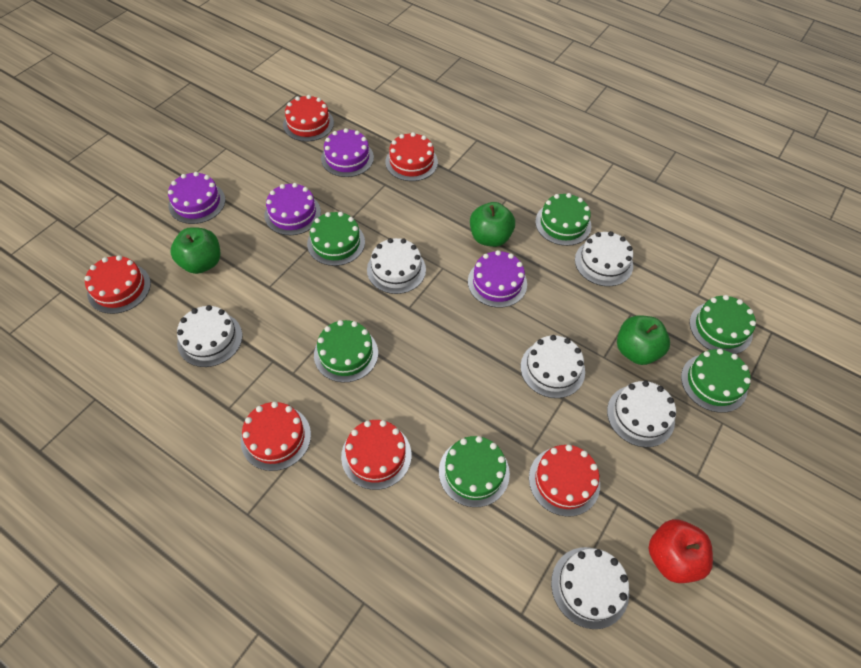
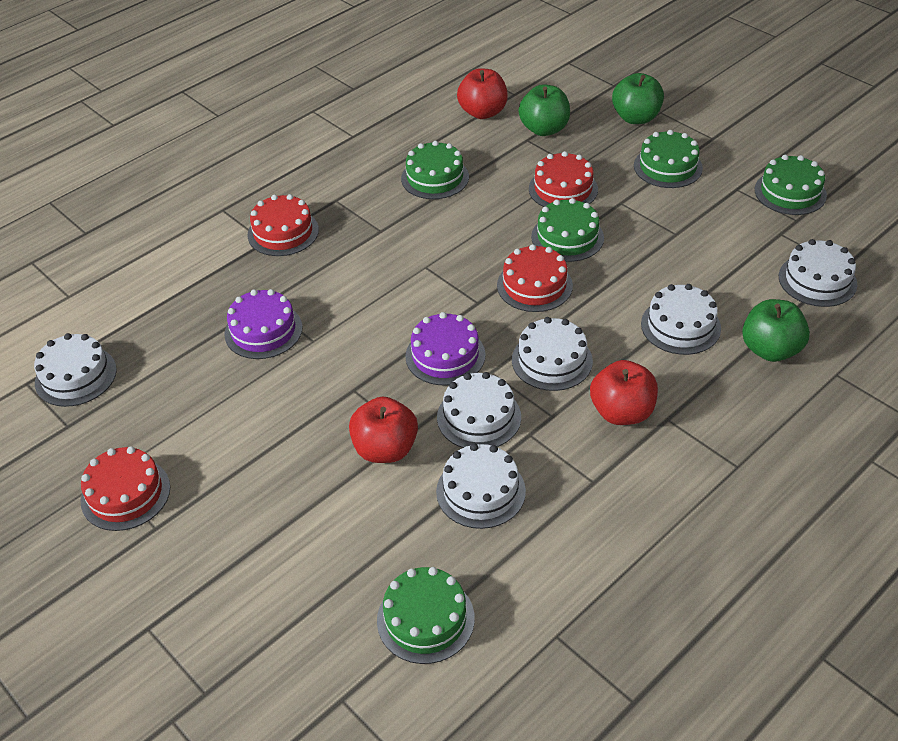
green cake: 6 -> 5
purple cake: 4 -> 2
red apple: 1 -> 3
red cake: 6 -> 4

